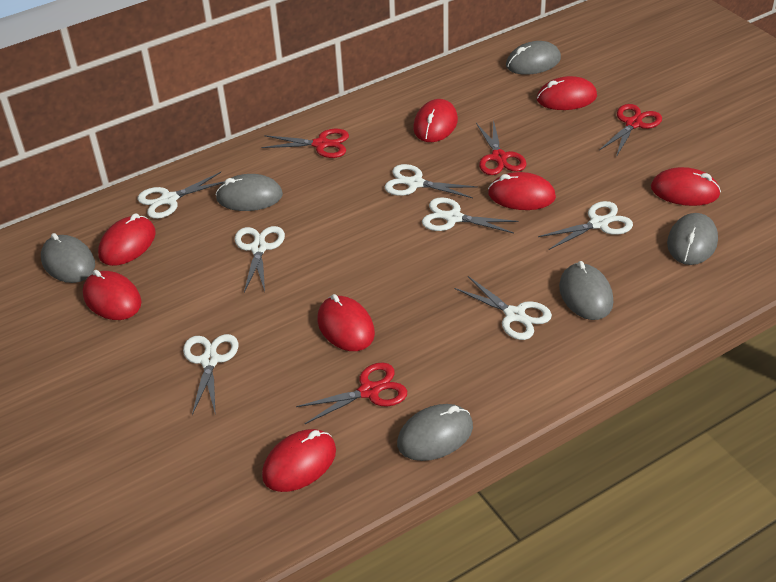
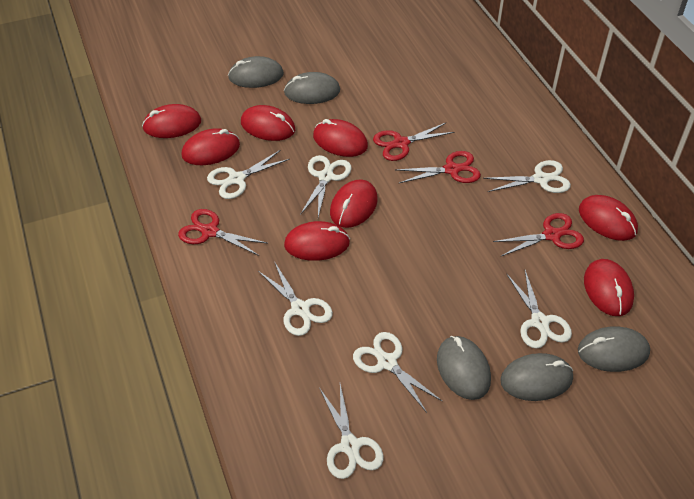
grey mouse: 6 -> 5

